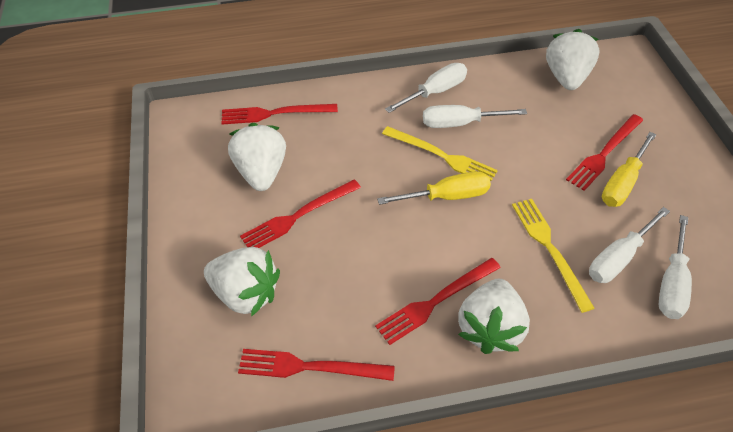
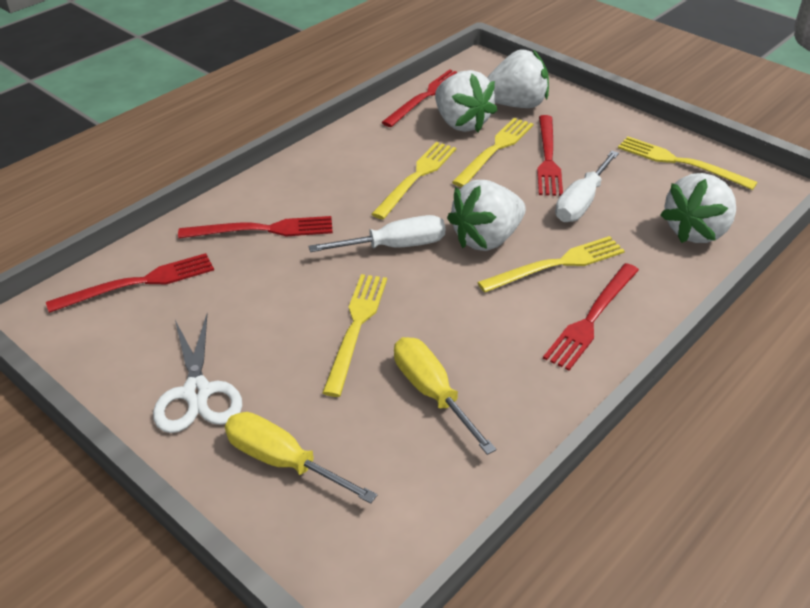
white scissors: 0 -> 1
white screwdriver: 4 -> 2
yellow fork: 2 -> 5

